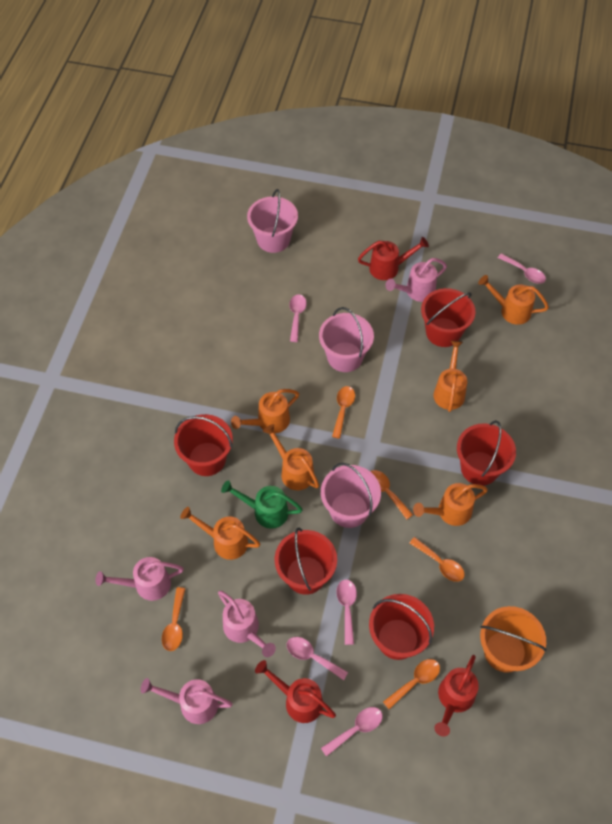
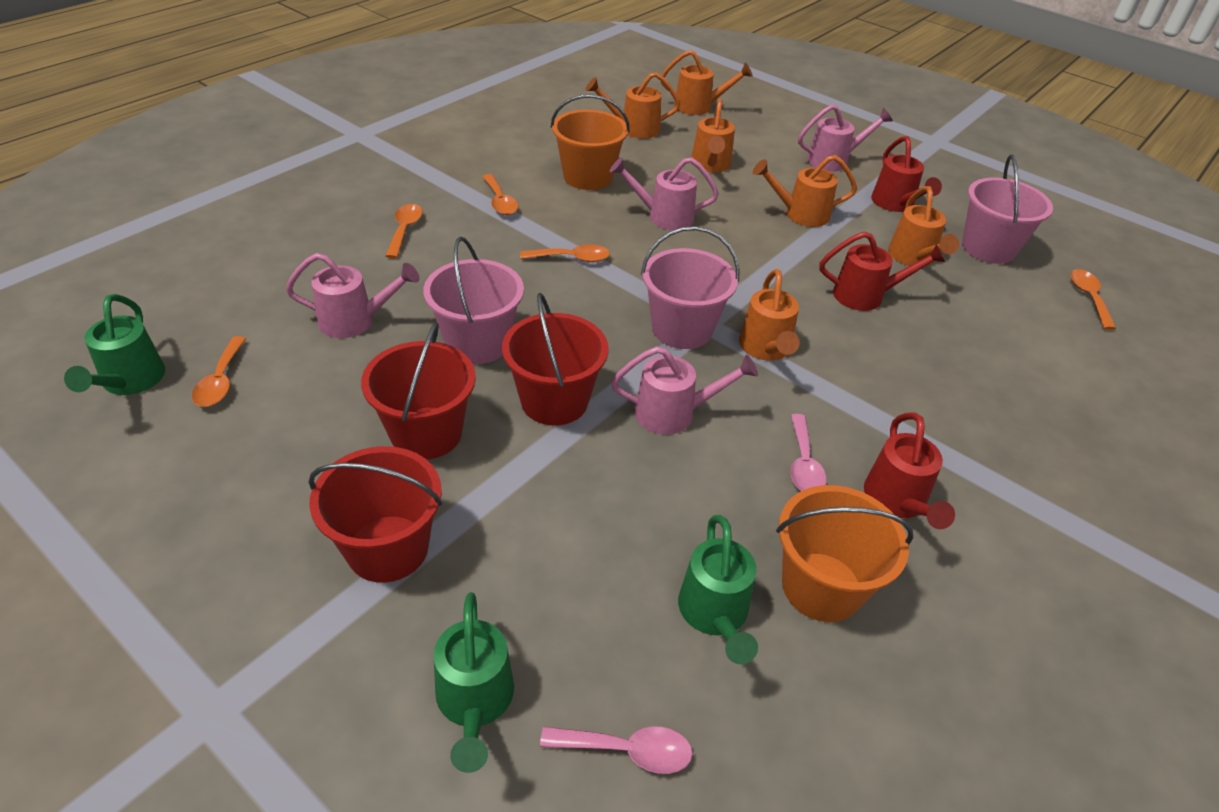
green watering can: 1 -> 3
orange bucket: 1 -> 2
pink spoon: 5 -> 2
red bucket: 5 -> 3

